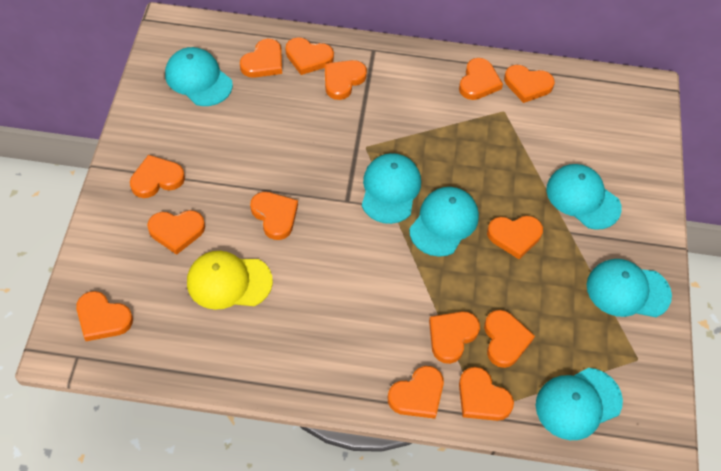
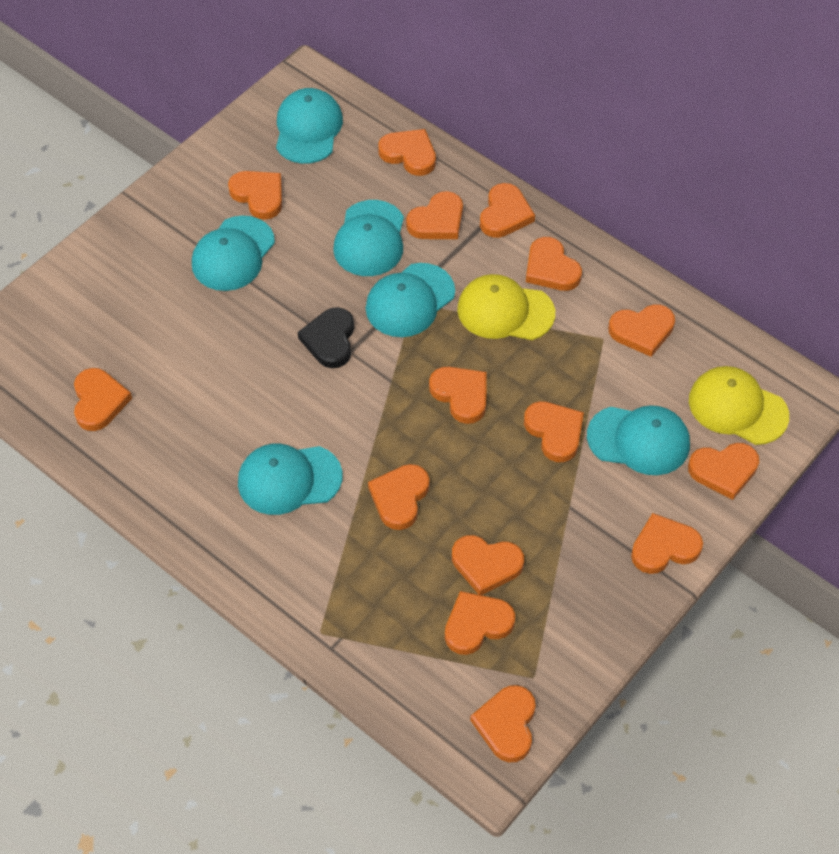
black heart: 0 -> 1
orange heart: 14 -> 15
yellow cap: 1 -> 2

